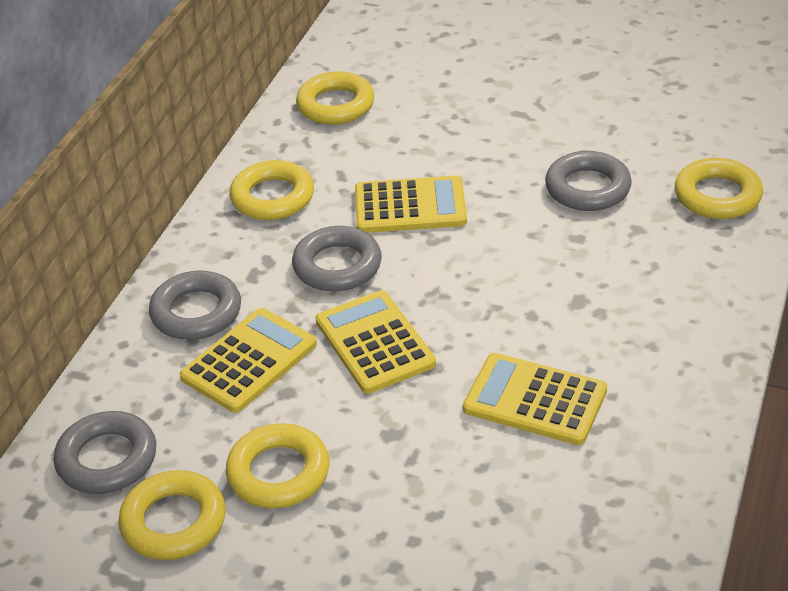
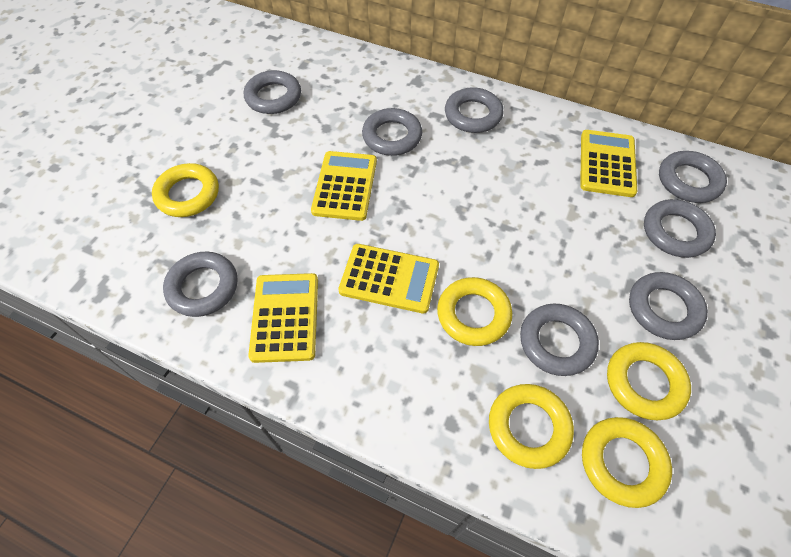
grey ring: 4 -> 8

